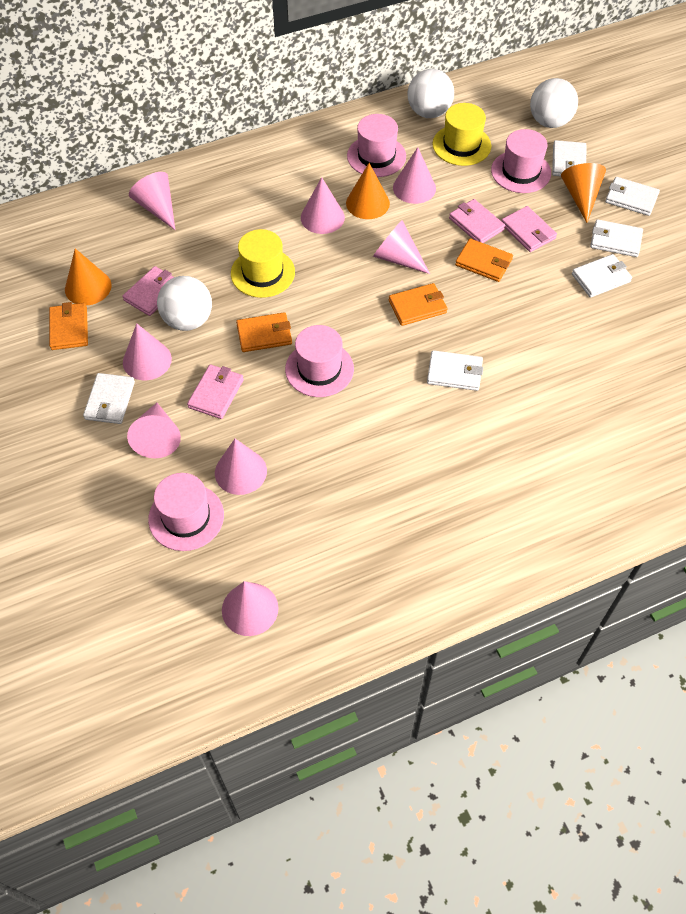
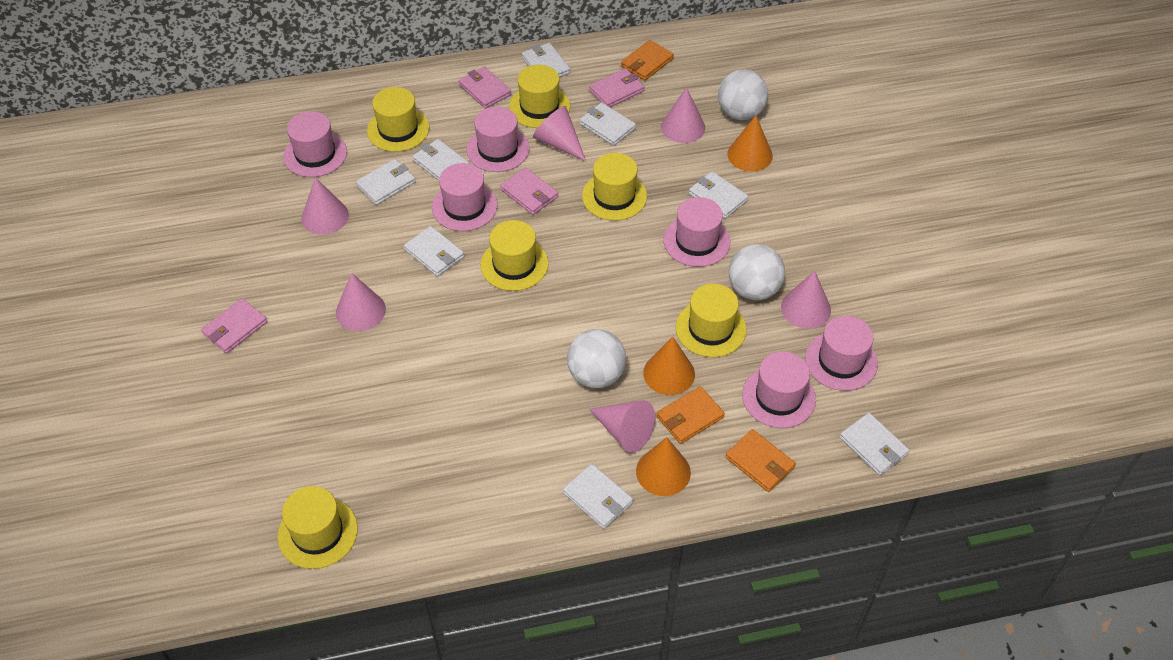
orange wallet: 4 -> 3
pink cone: 8 -> 6
pink hat: 4 -> 6
white wallet: 6 -> 8
yellow hat: 2 -> 6

